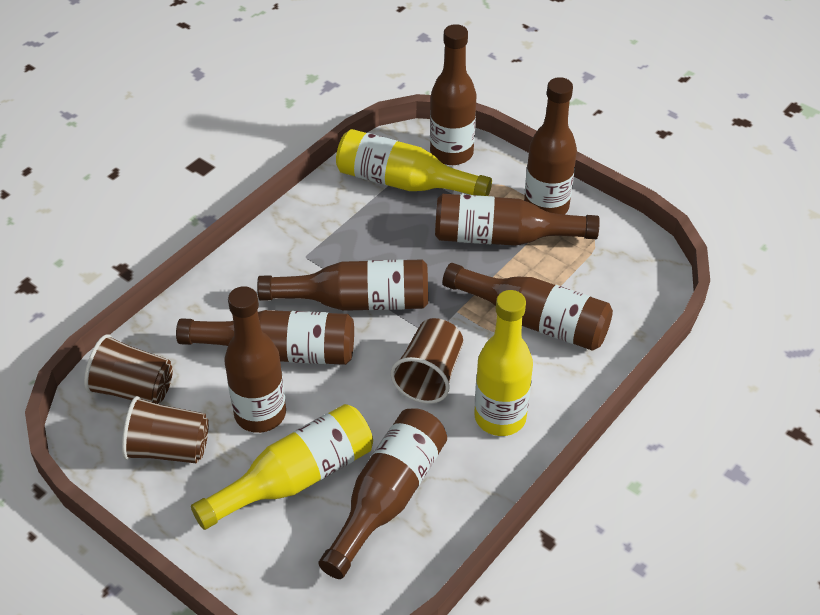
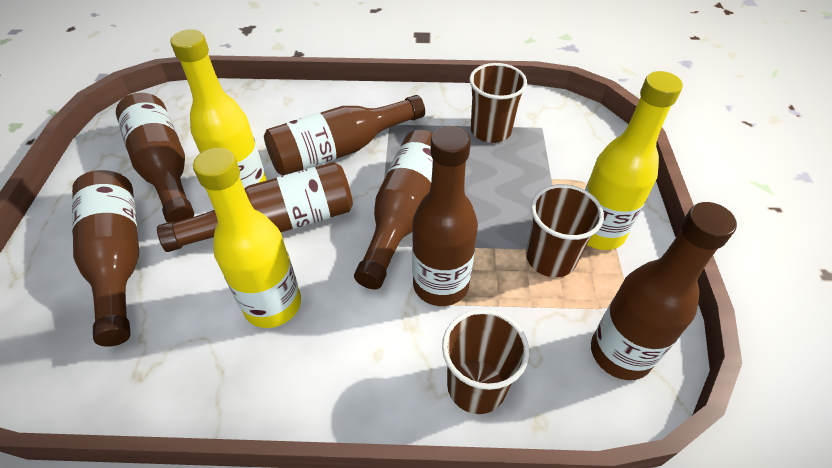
brown bottle: 8 -> 7

